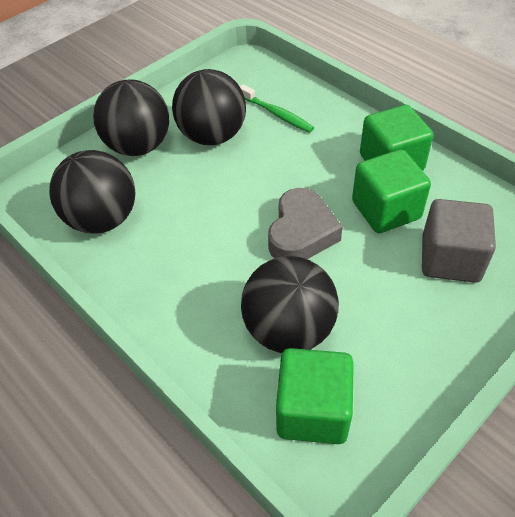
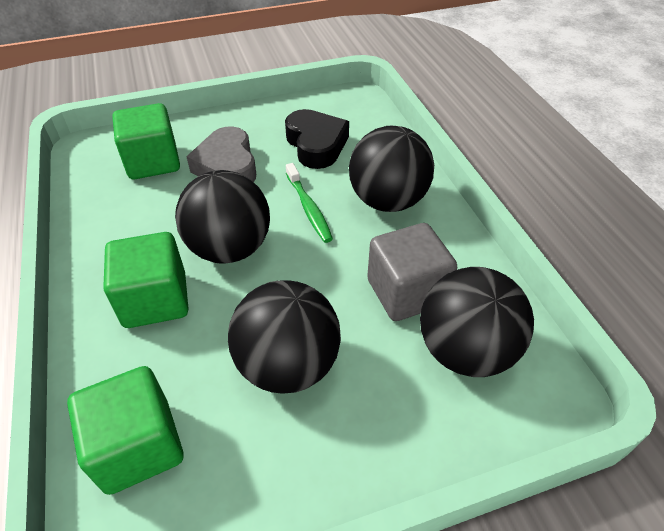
black heart: 0 -> 1

